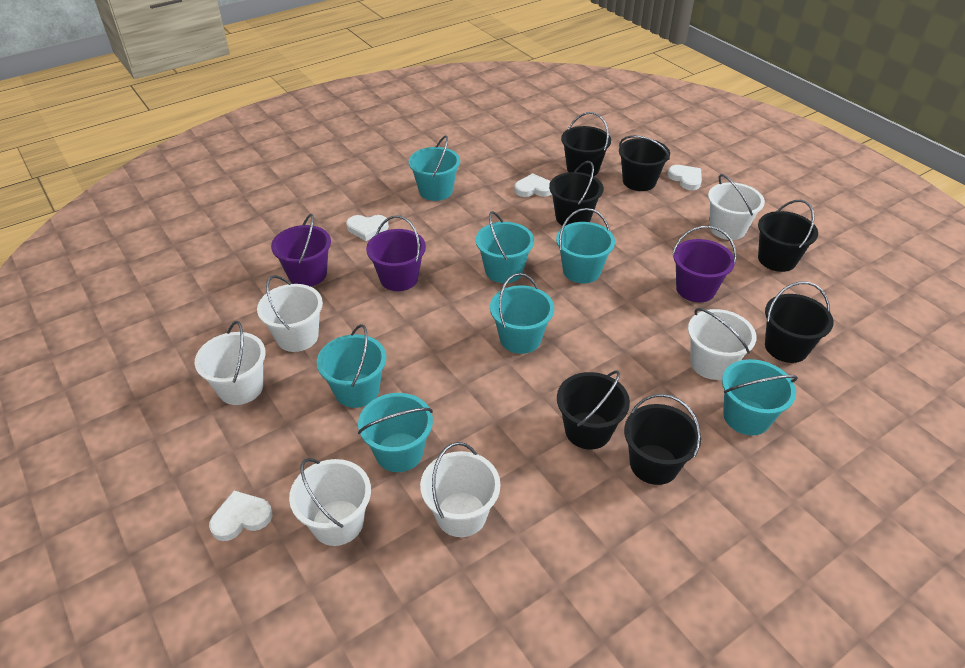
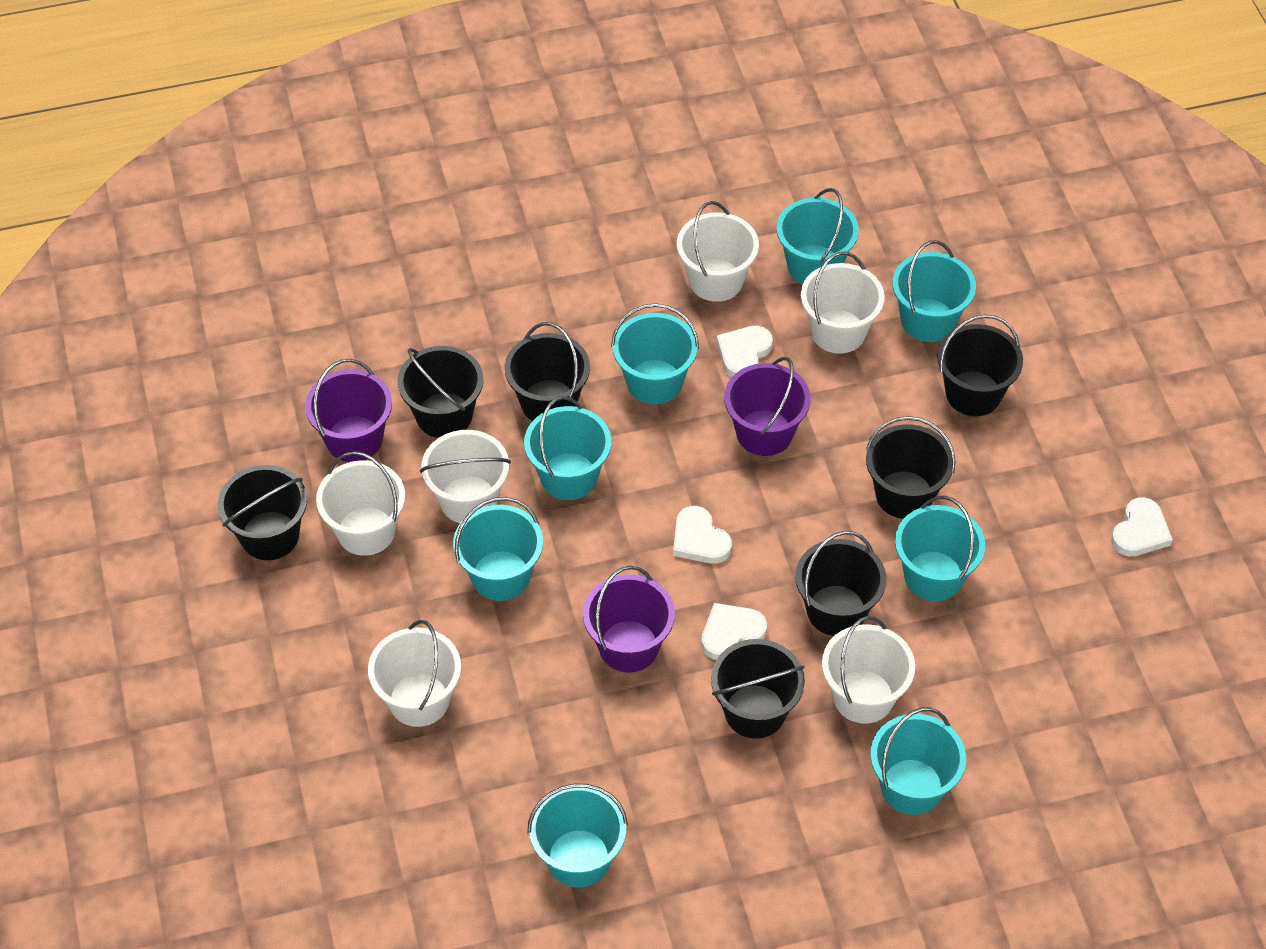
turquoise bucket: 7 -> 8

